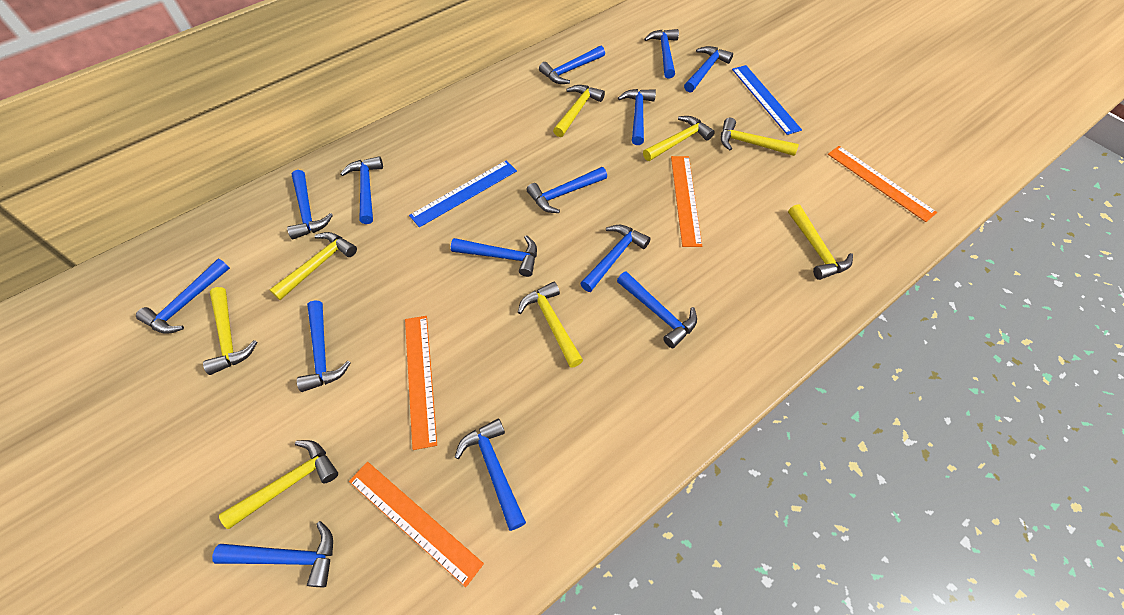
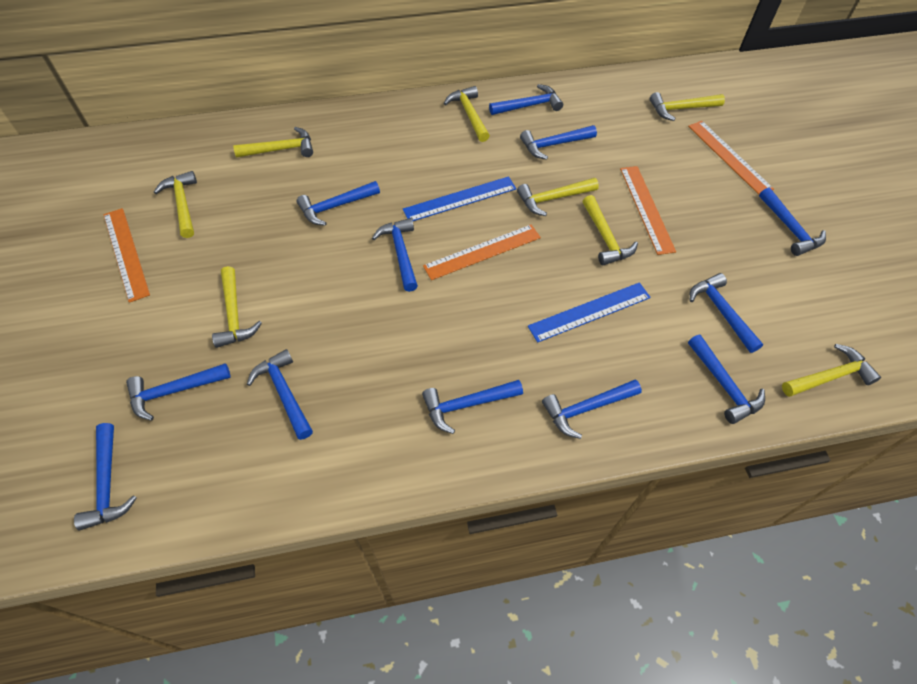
blue hammer: 14 -> 12

